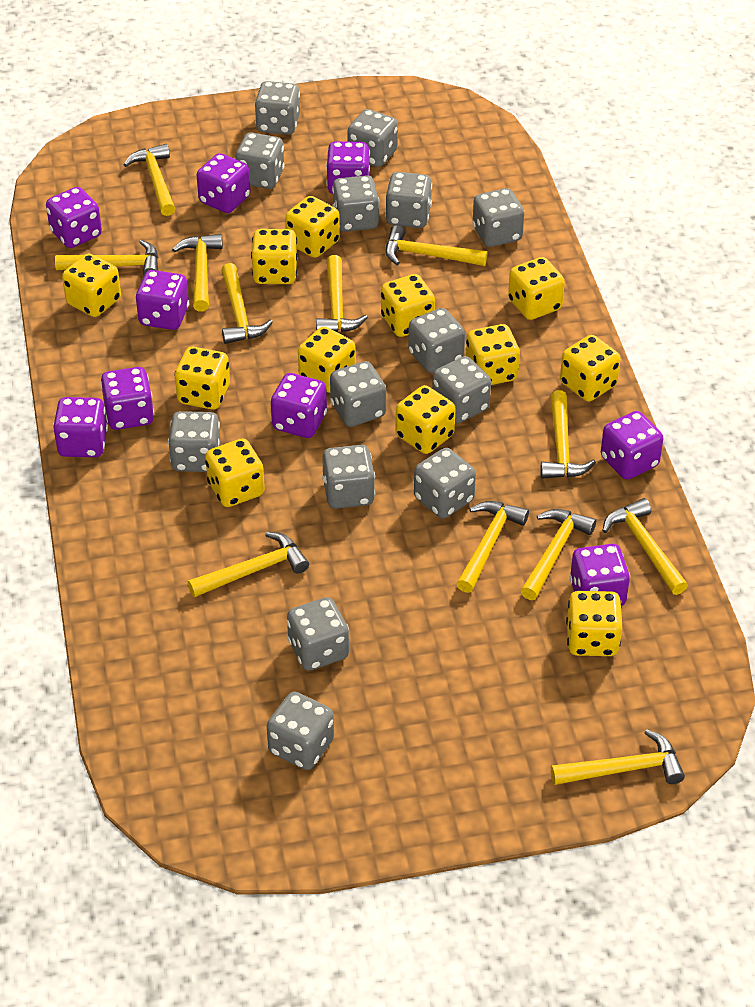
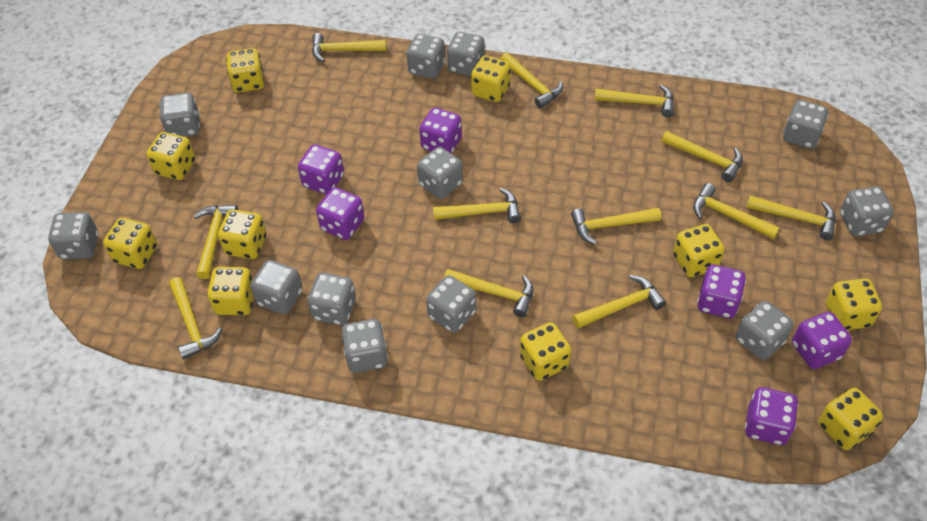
grey dice: 14 -> 12
purple dice: 9 -> 6
yellow dice: 12 -> 10

